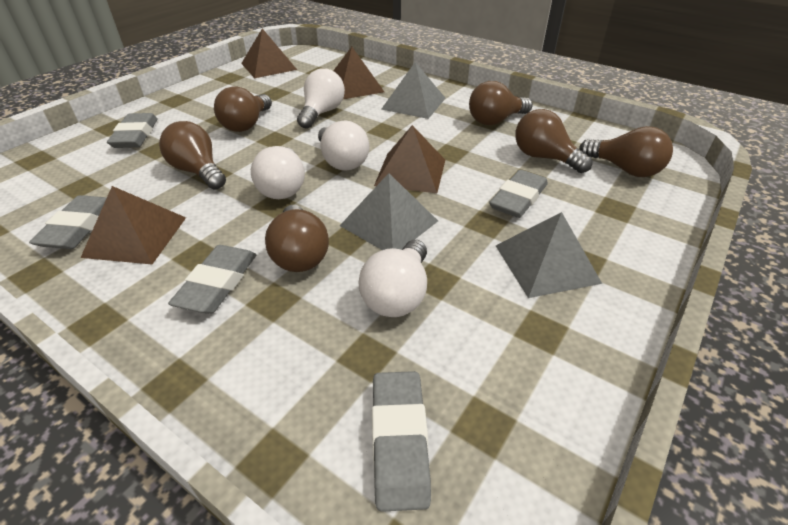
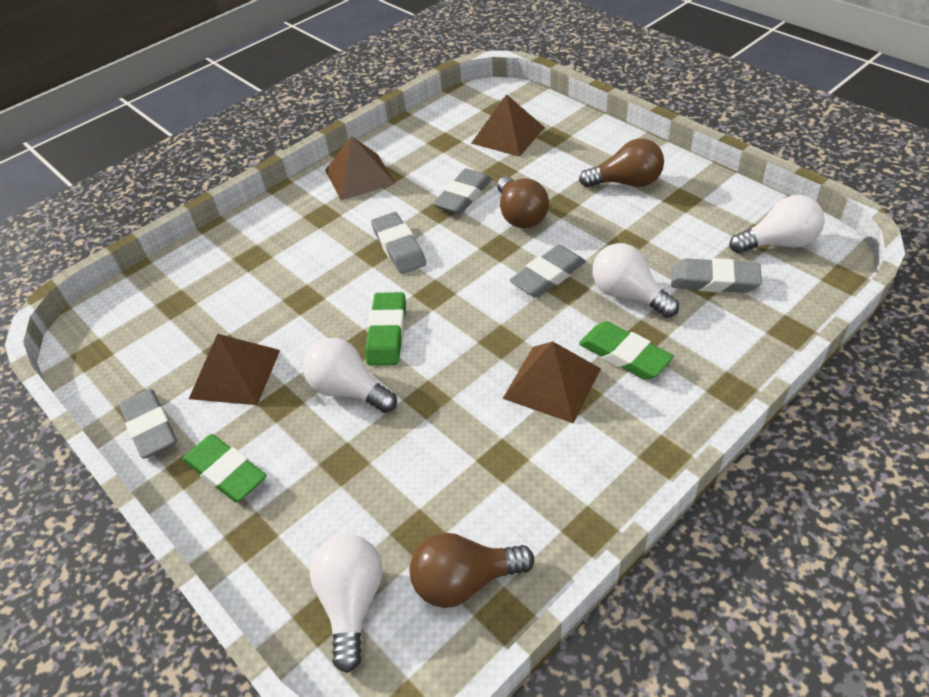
brown light bulb: 6 -> 3
green eraser: 0 -> 3
grey pyramid: 3 -> 0

